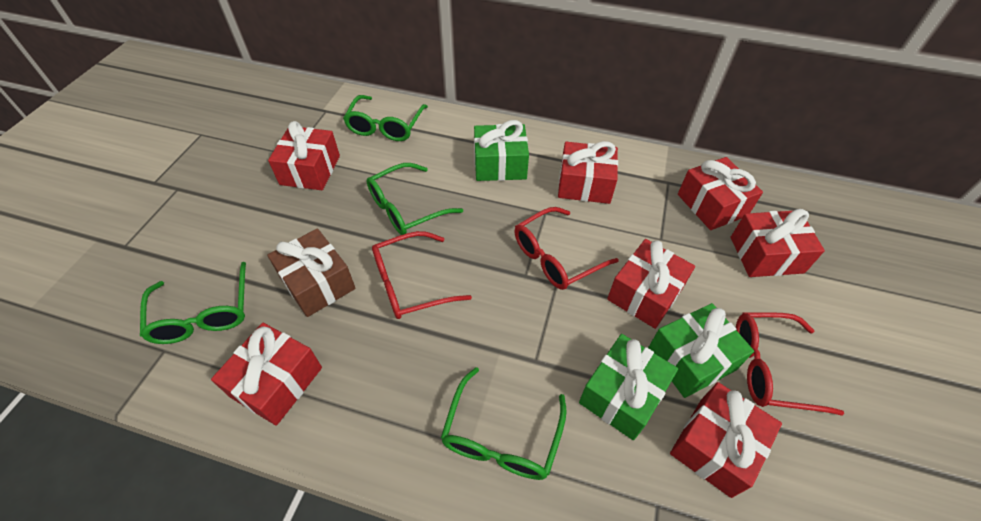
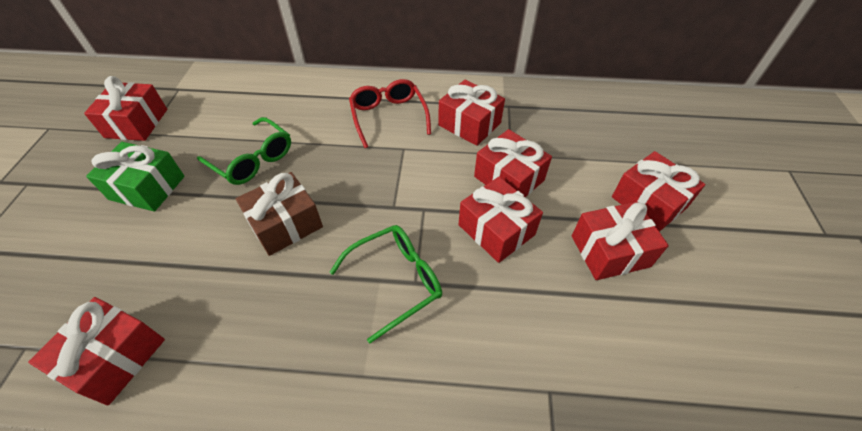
green gift: 3 -> 1
green glasses: 4 -> 2
red glasses: 3 -> 1

